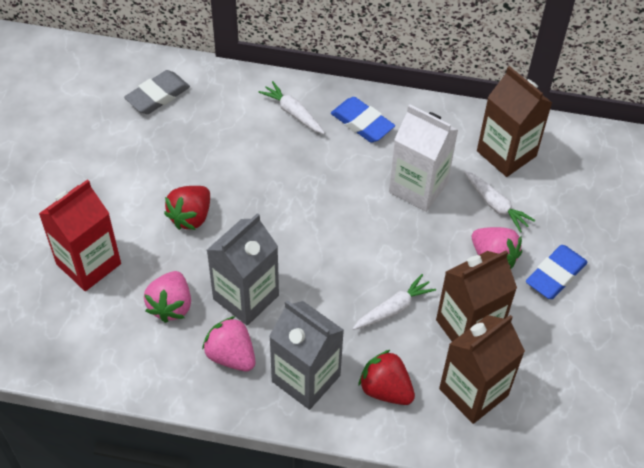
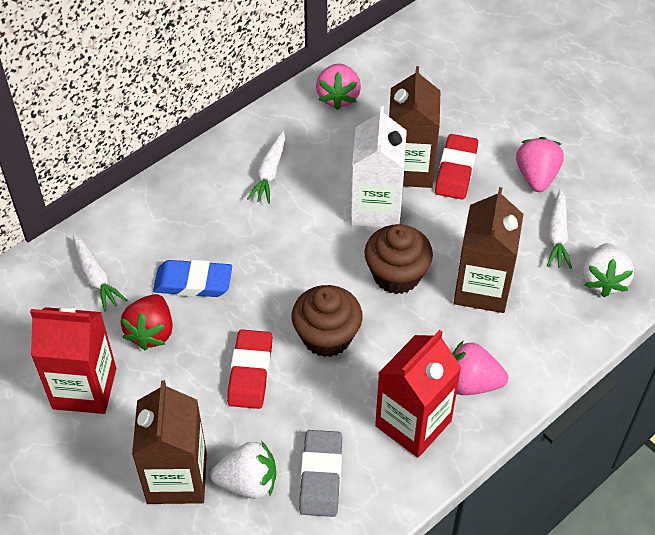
blue eraser: 2 -> 1
brown cupcake: 0 -> 2
grey carton: 2 -> 0
red carton: 1 -> 2
red eraser: 0 -> 2
red strawberry: 2 -> 1
white strawberry: 0 -> 2

